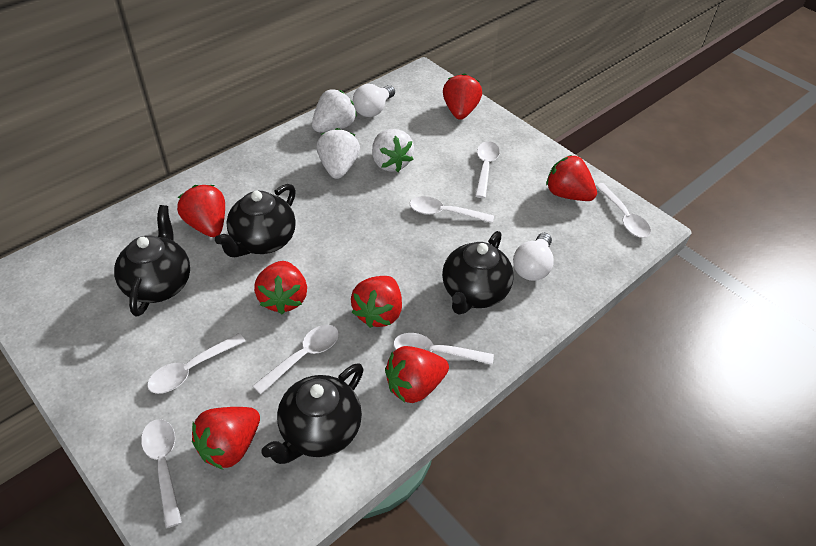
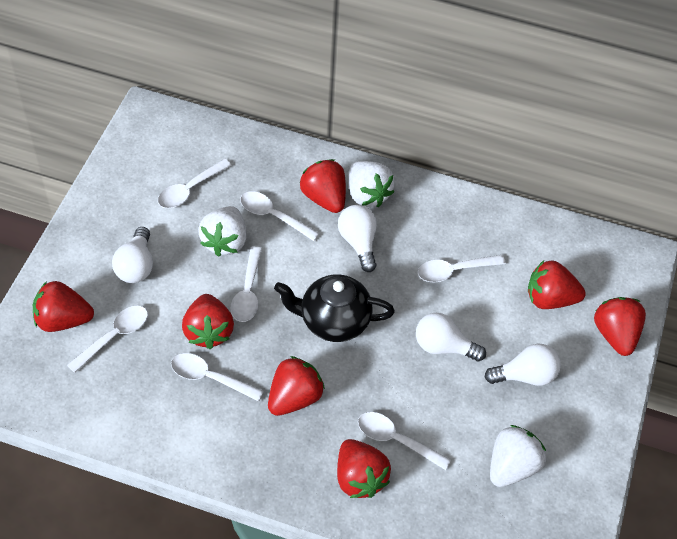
black teapot: 4 -> 1
white light bulb: 2 -> 4

